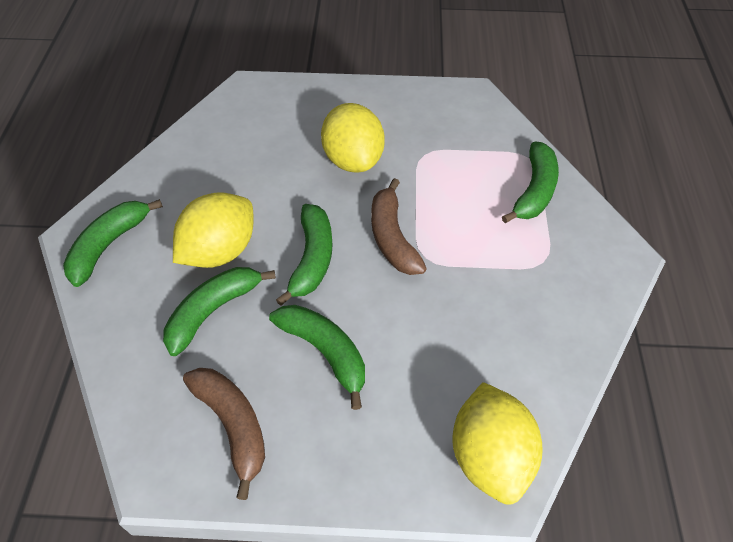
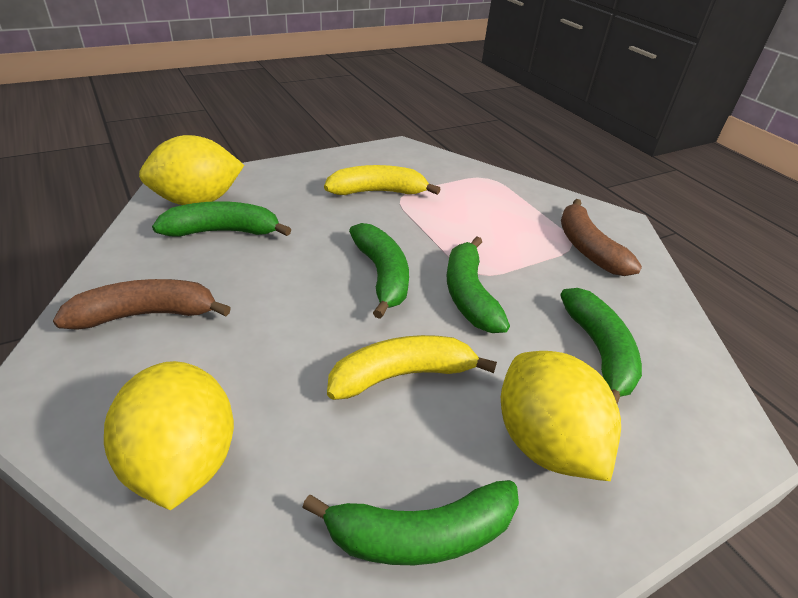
yellow banana: 0 -> 2

